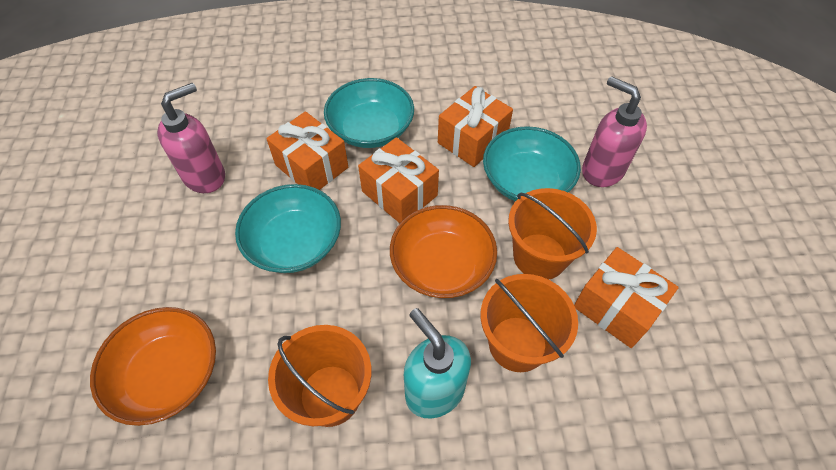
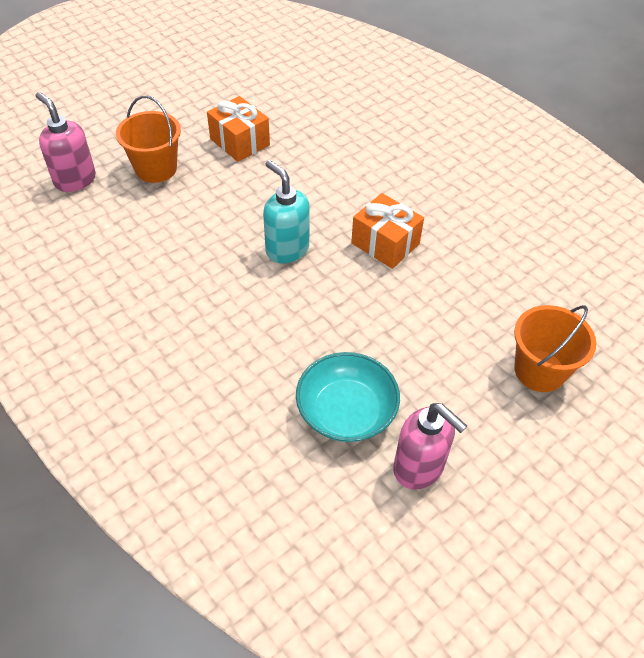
orange bowl: 2 -> 0
orange bucket: 3 -> 2
orange gift: 4 -> 2
turquoise bowl: 3 -> 1

